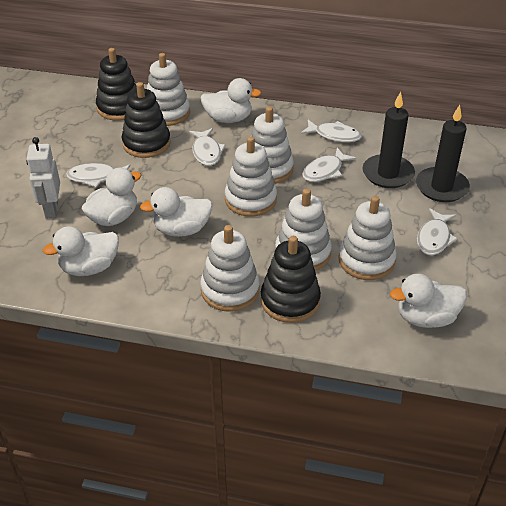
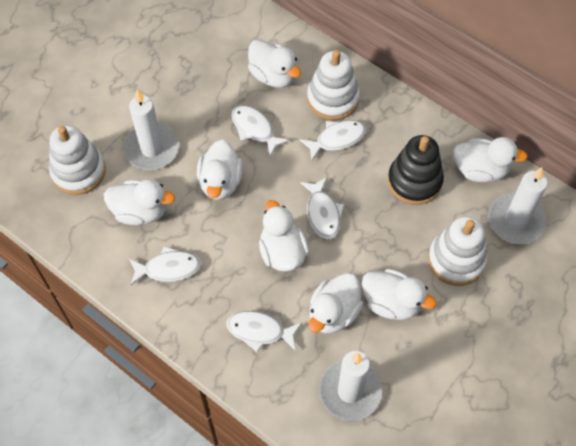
black candle: 2 -> 0
black stacking toy: 3 -> 1
white candle: 0 -> 3
white duck: 5 -> 7
white robot: 1 -> 0
white stacking toy: 6 -> 3

